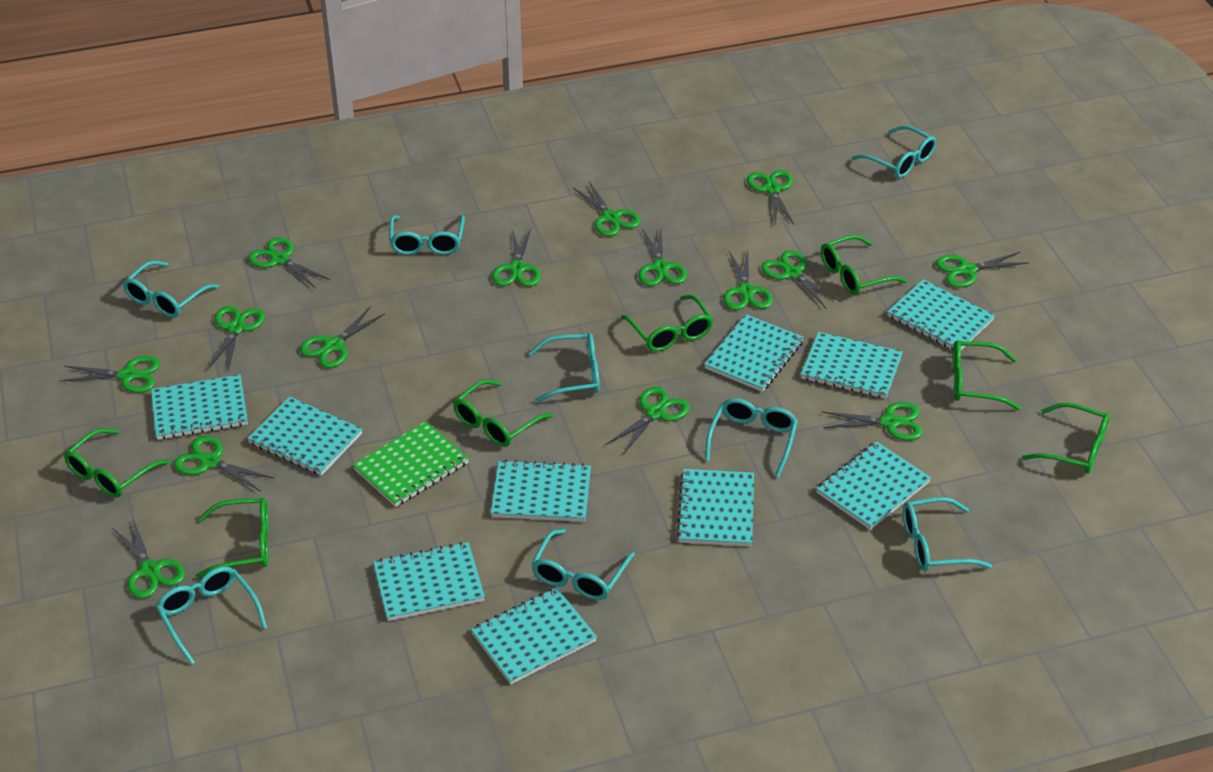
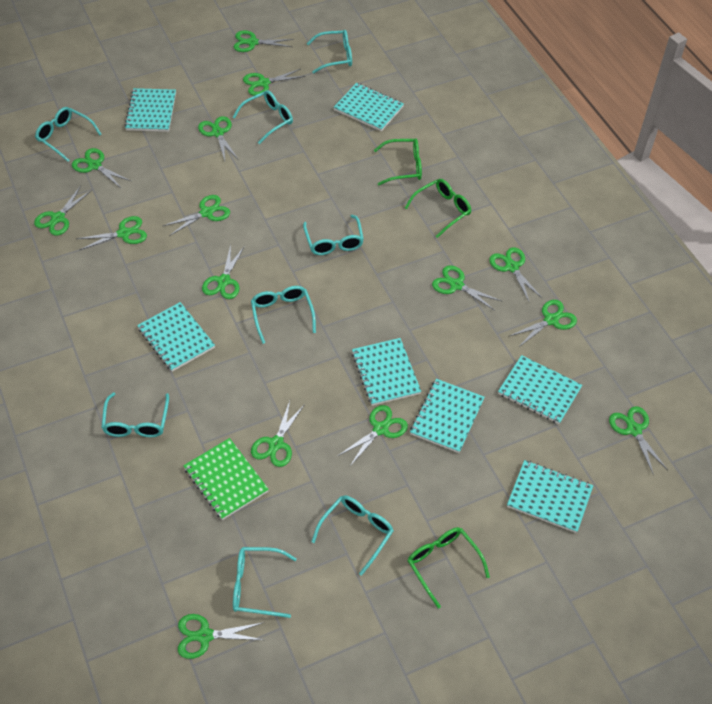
green glasses: 7 -> 3
turquoise notebook: 10 -> 7

